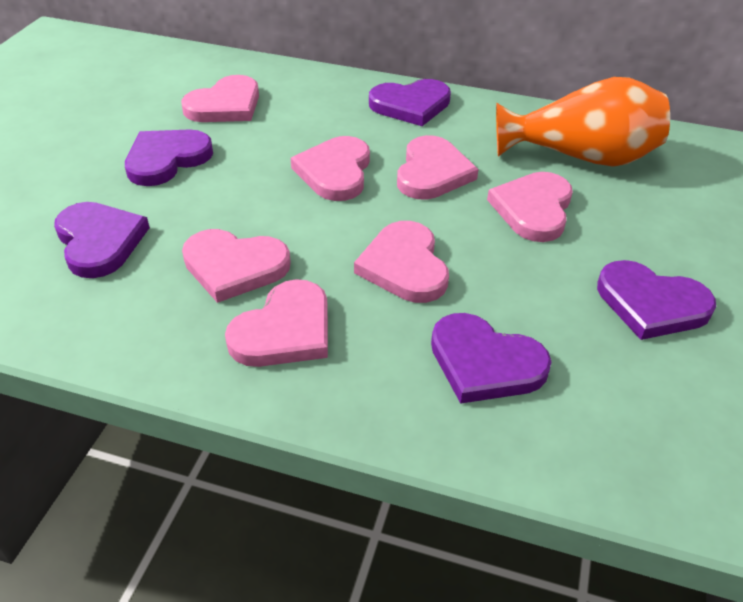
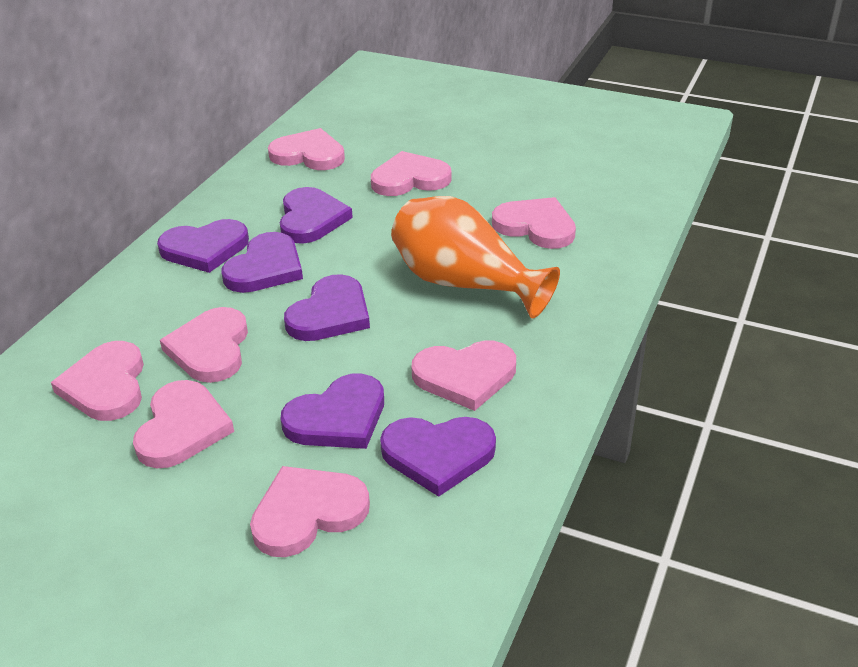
pink heart: 7 -> 8
purple heart: 5 -> 6

